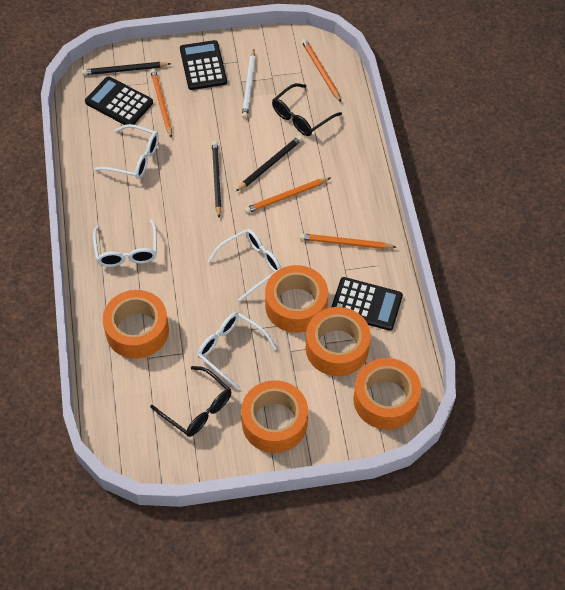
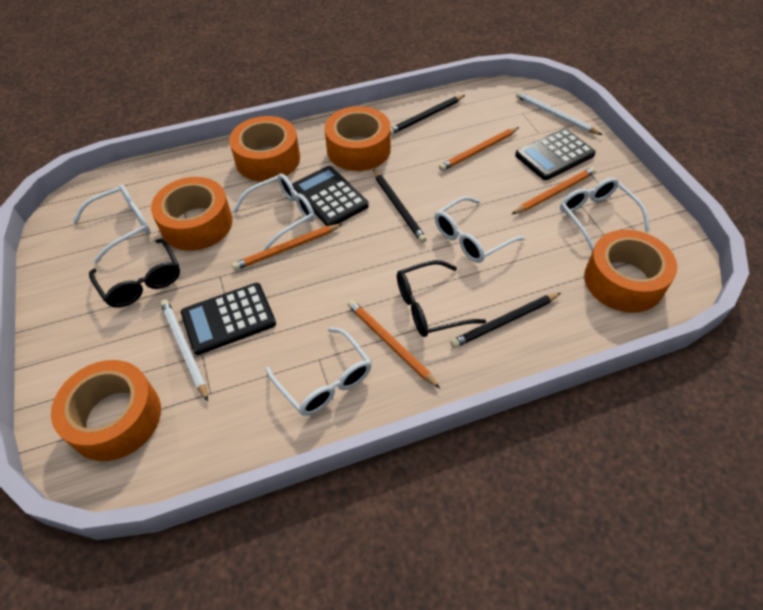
white glasses: 4 -> 5
white pencil: 1 -> 2

